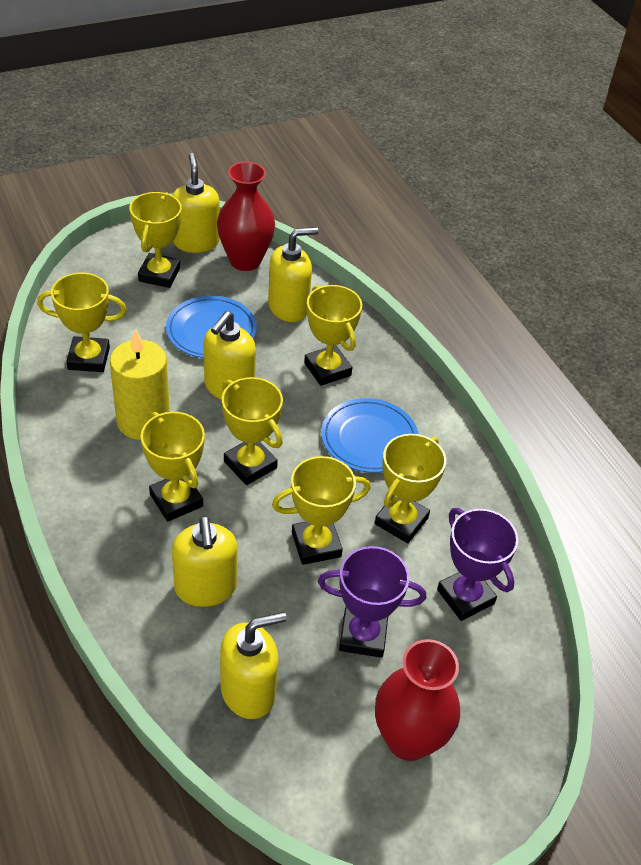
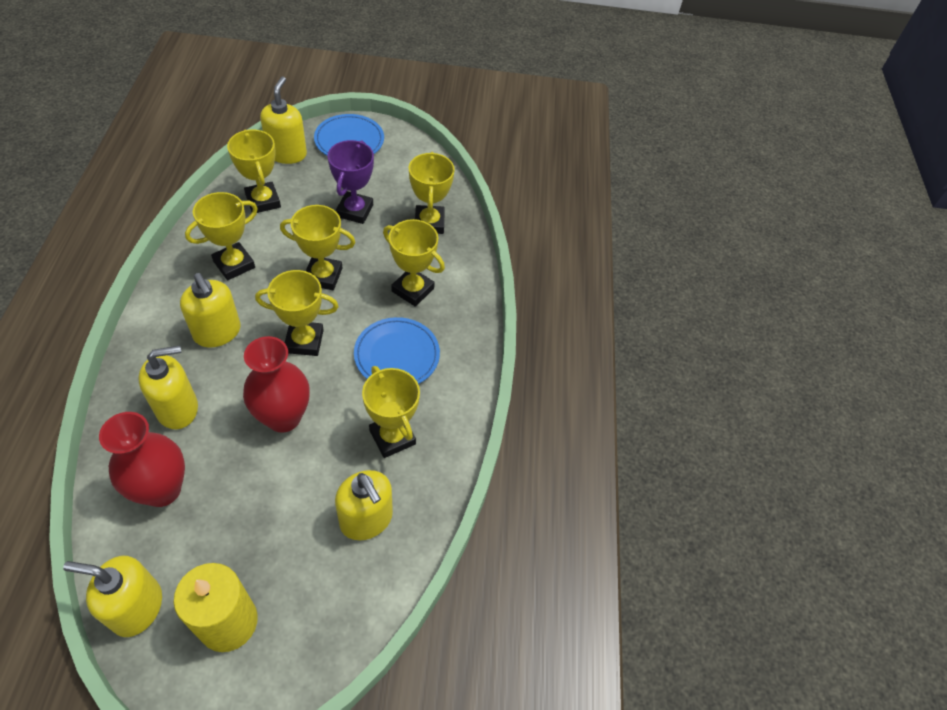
purple trophy: 2 -> 1

